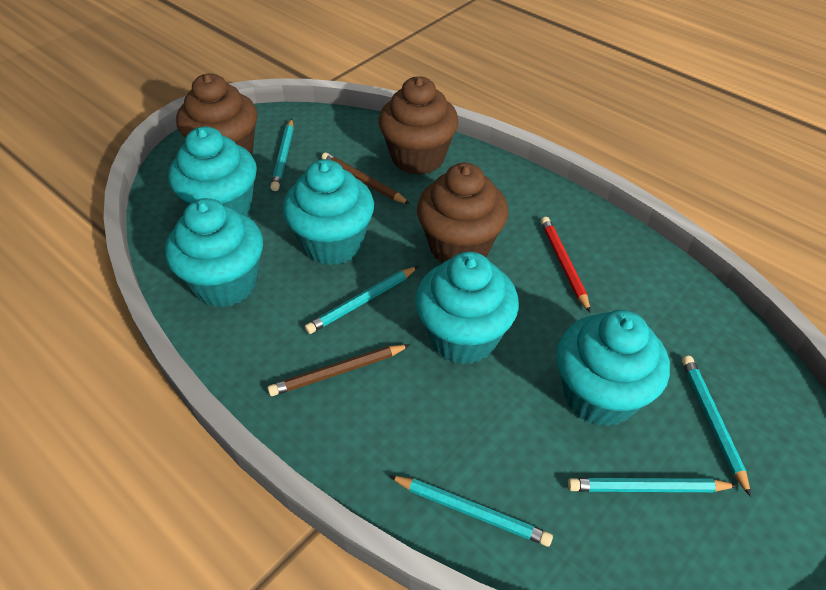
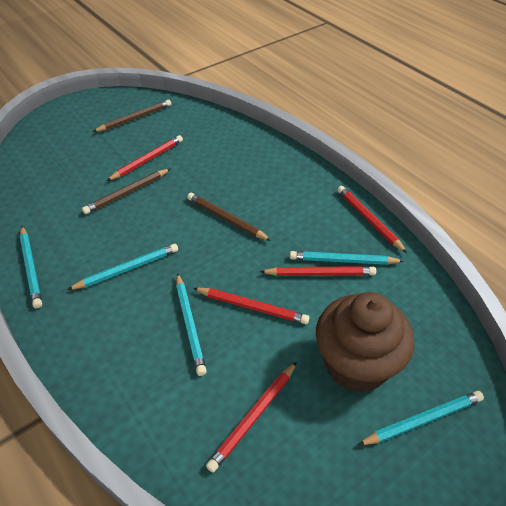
brown cupcake: 3 -> 1
brown pencil: 2 -> 3
red pencil: 1 -> 5
turquoise cupcake: 5 -> 0

